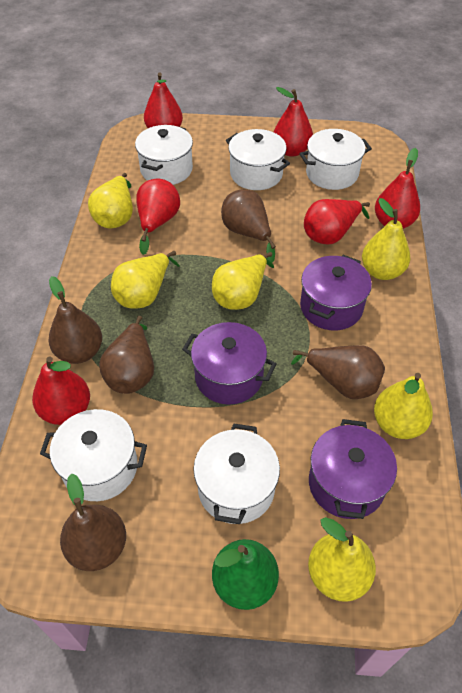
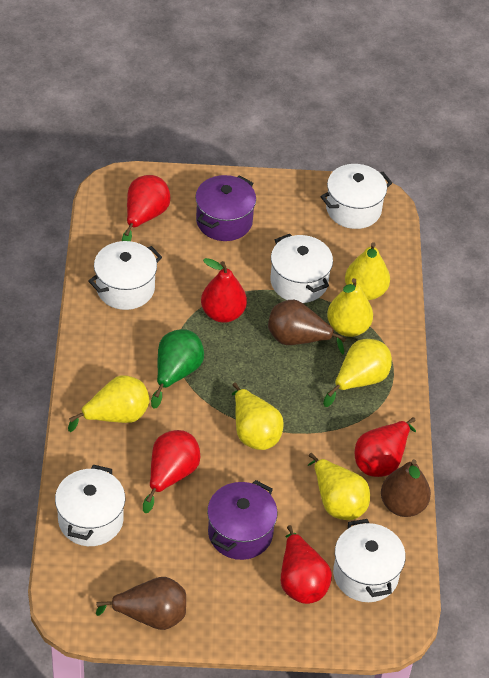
brown pear: 5 -> 3
purple pot: 3 -> 2
red pear: 6 -> 5

